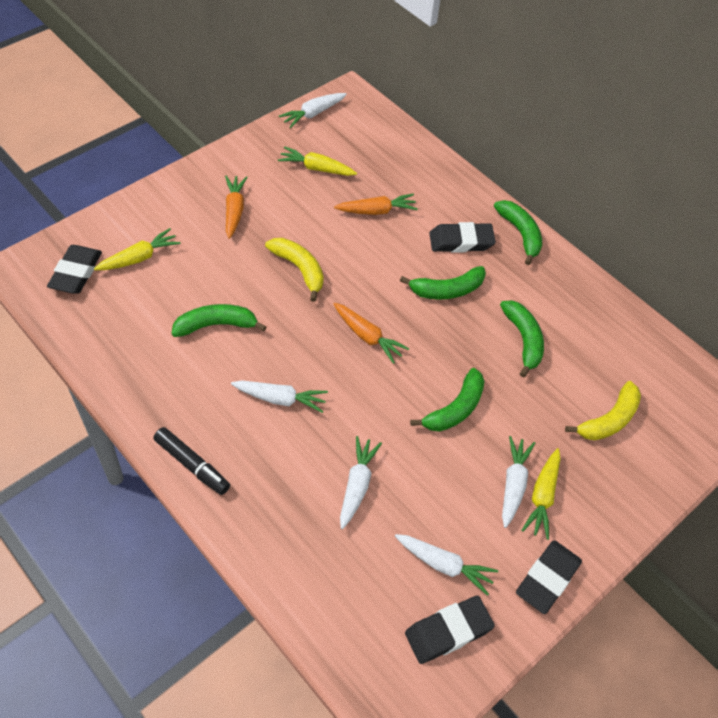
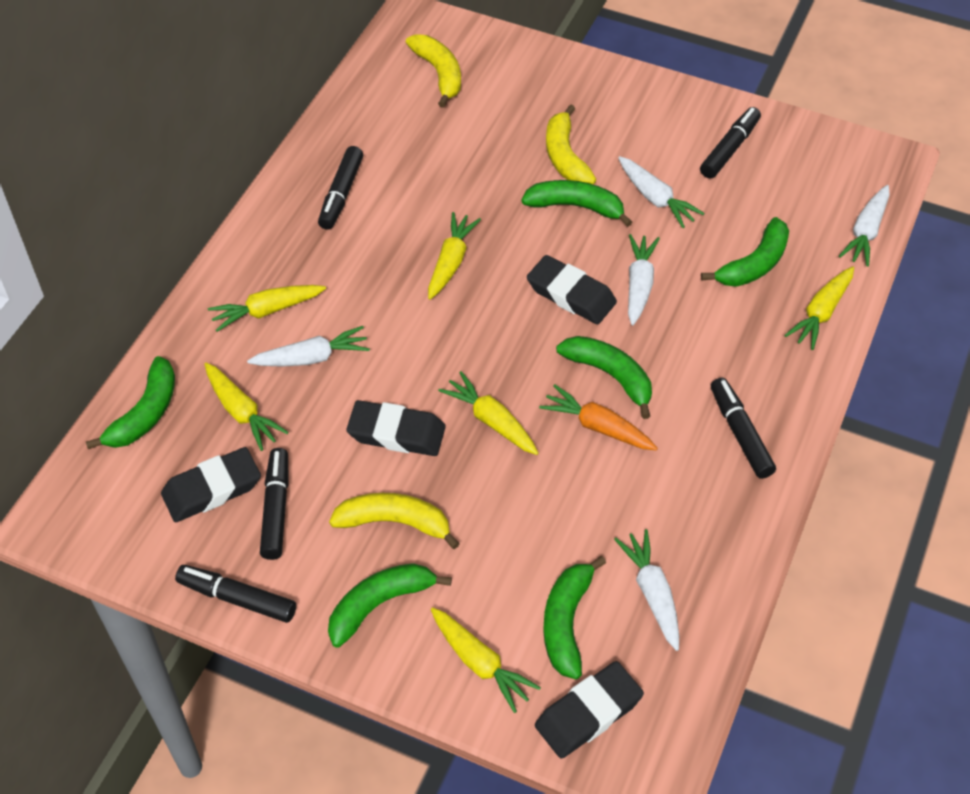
black marker: 1 -> 5
green banana: 5 -> 6
orange carrot: 3 -> 1
yellow banana: 2 -> 3
yellow carrot: 3 -> 6

